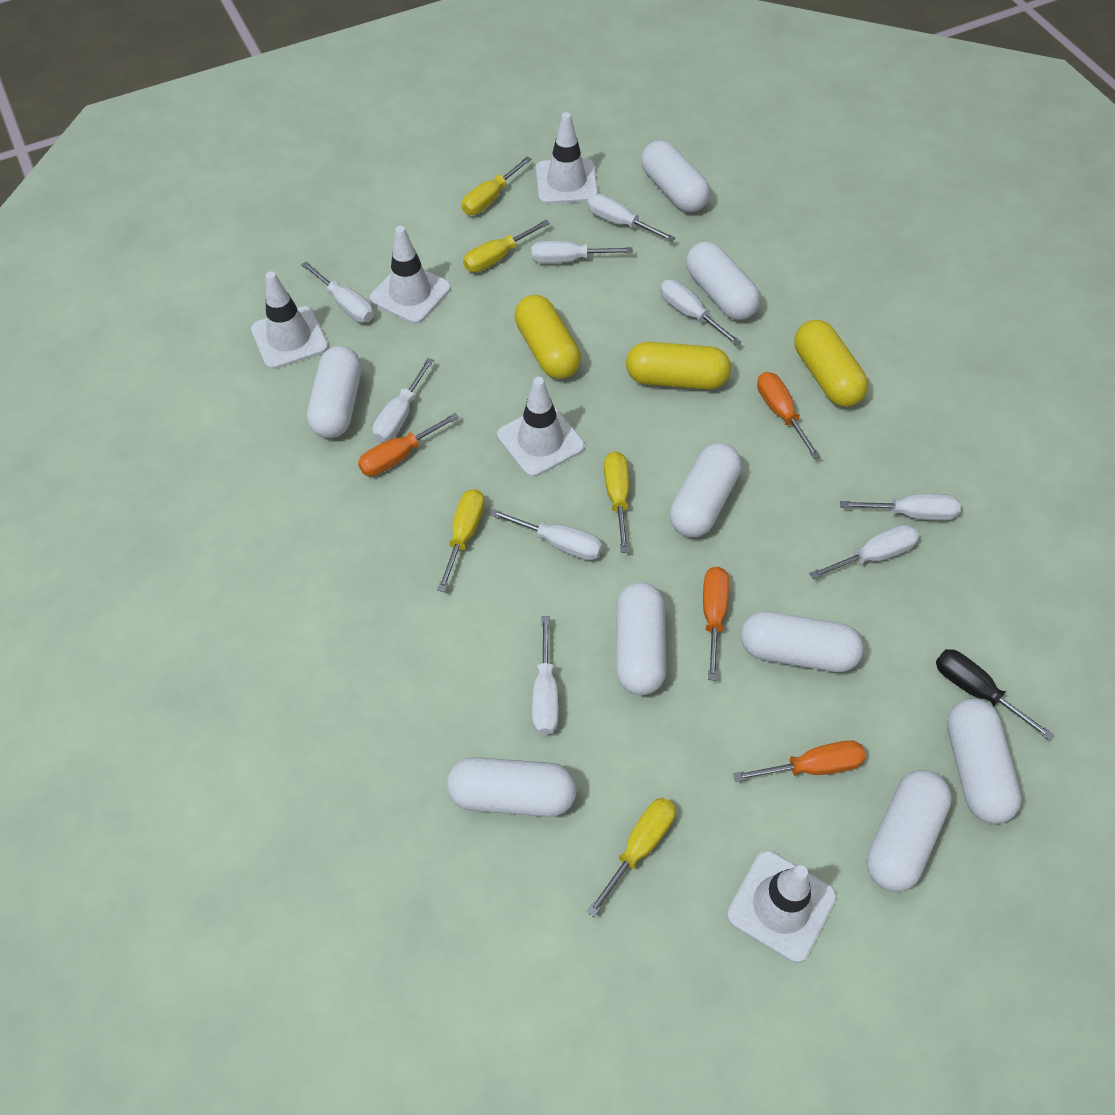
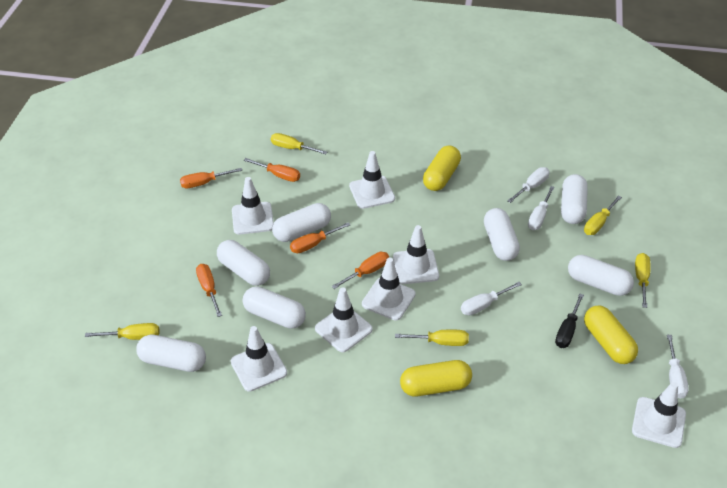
orange screwdriver: 4 -> 5
white capsule: 9 -> 7
white screwdriver: 9 -> 4
white traffic cone: 5 -> 7

